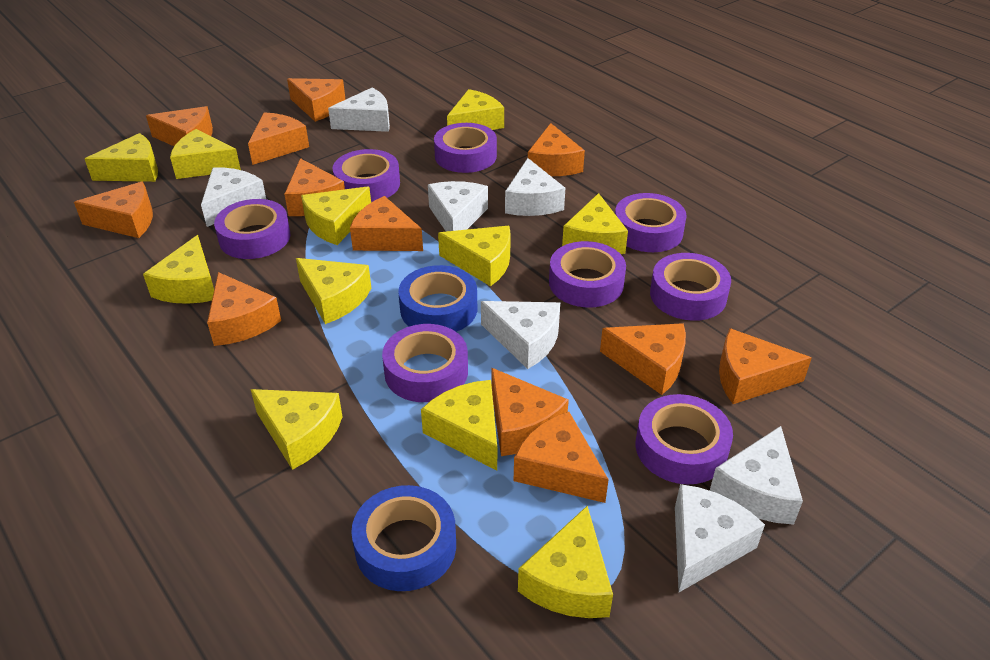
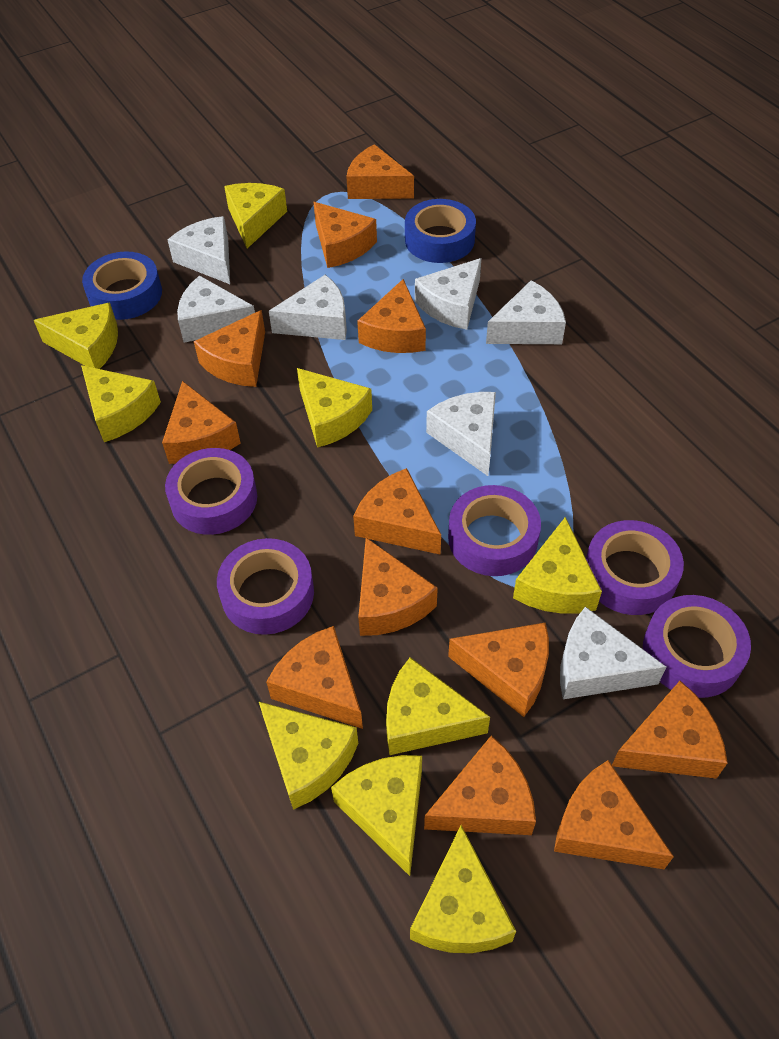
purple tape: 8 -> 5
yellow cheese: 11 -> 9

